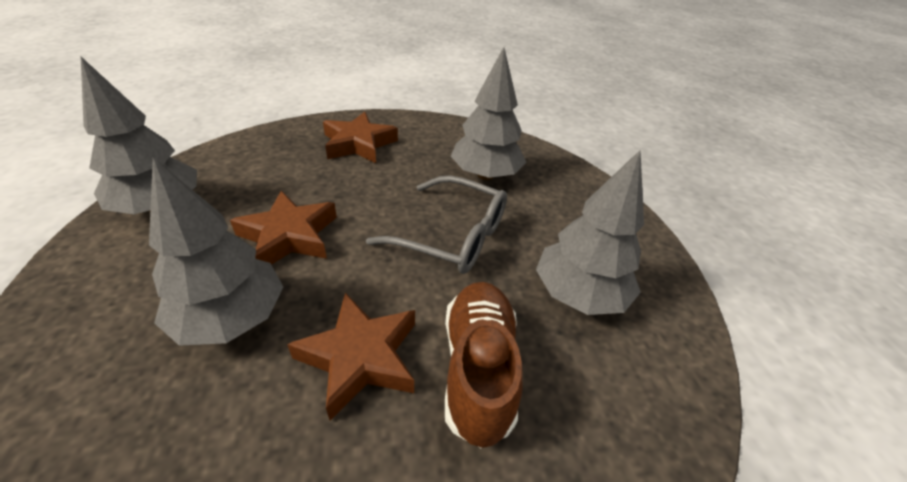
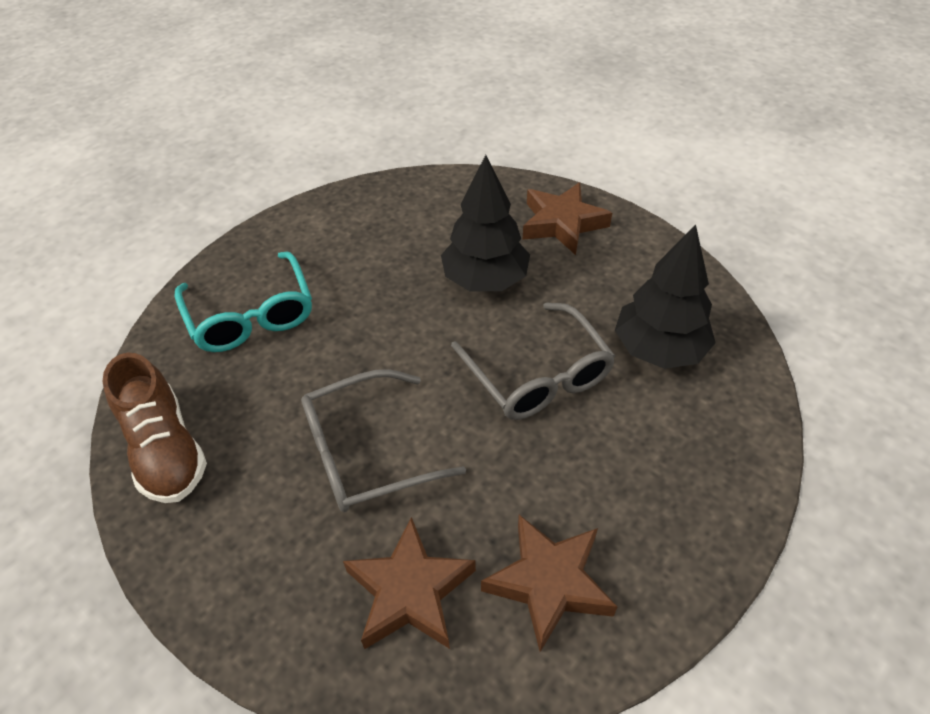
black tree: 0 -> 2
grey glasses: 1 -> 2
grey tree: 4 -> 0
turquoise glasses: 0 -> 1

